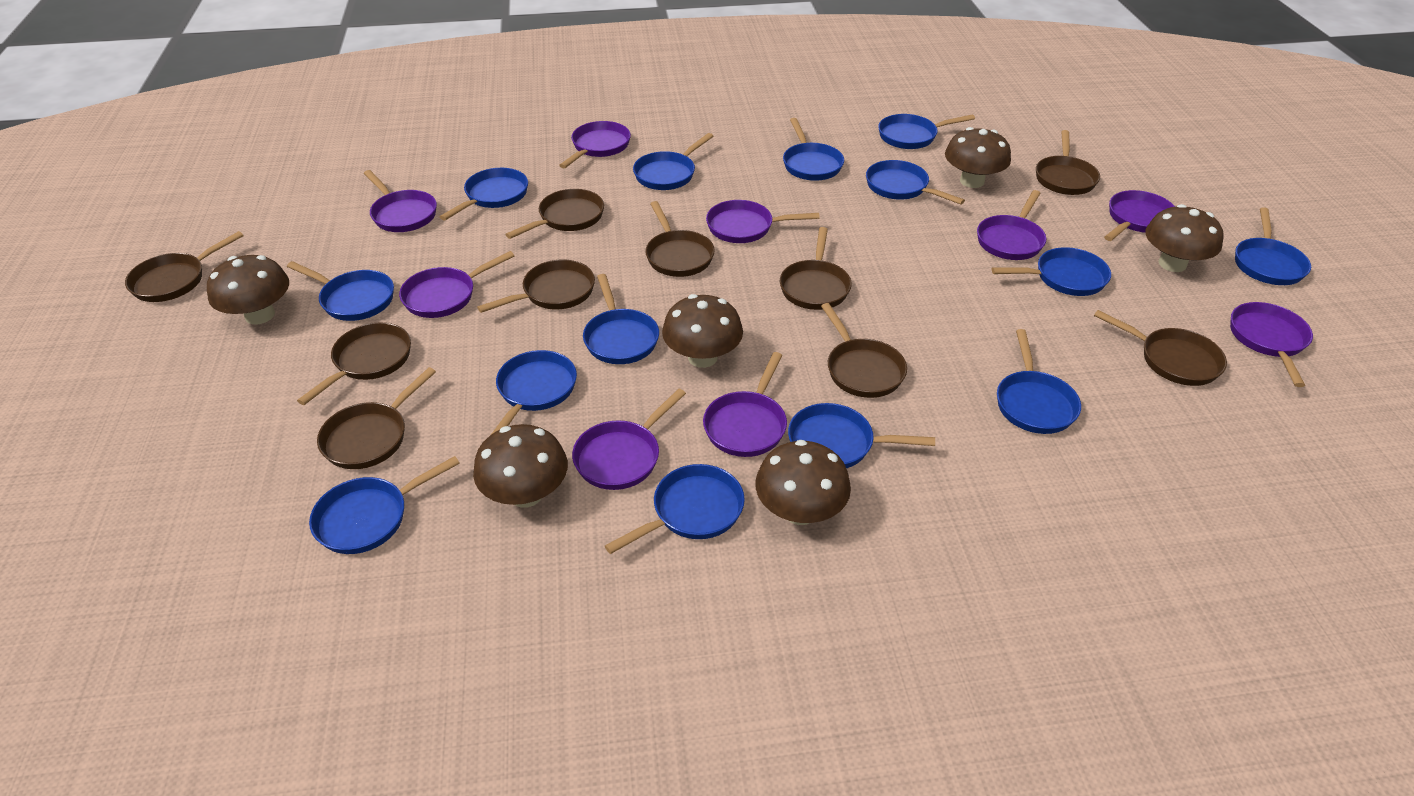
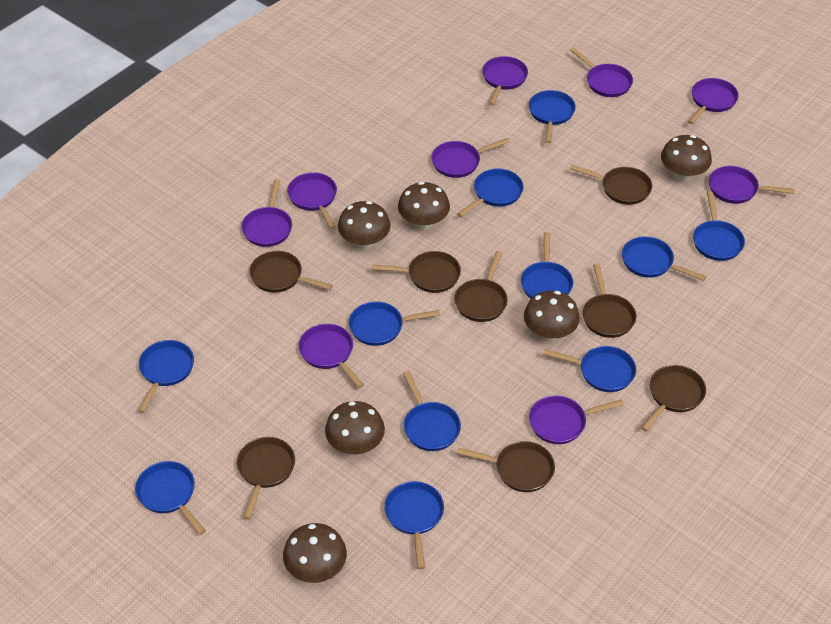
blue pan: 14 -> 11
brown pan: 10 -> 8

